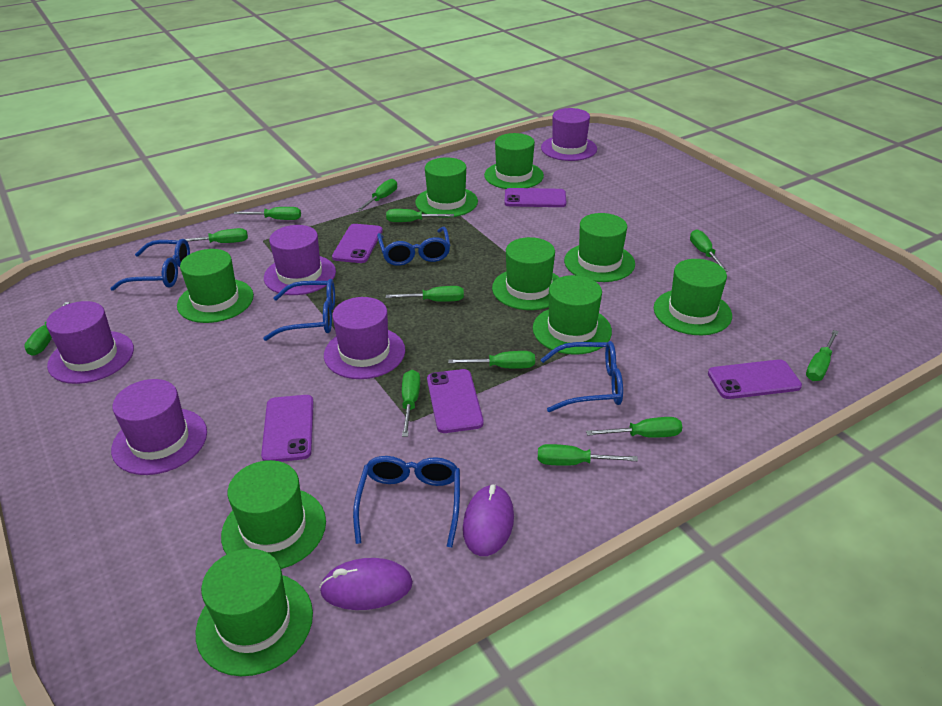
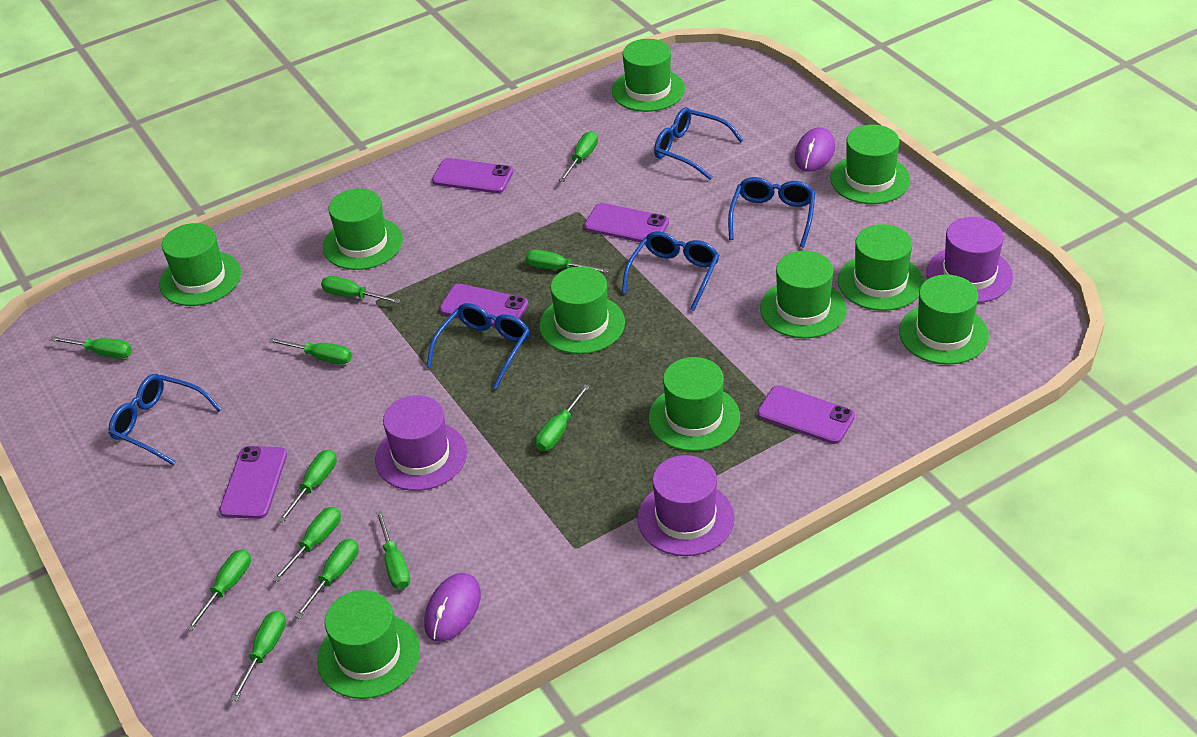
green hat: 9 -> 10
purple hat: 5 -> 3

